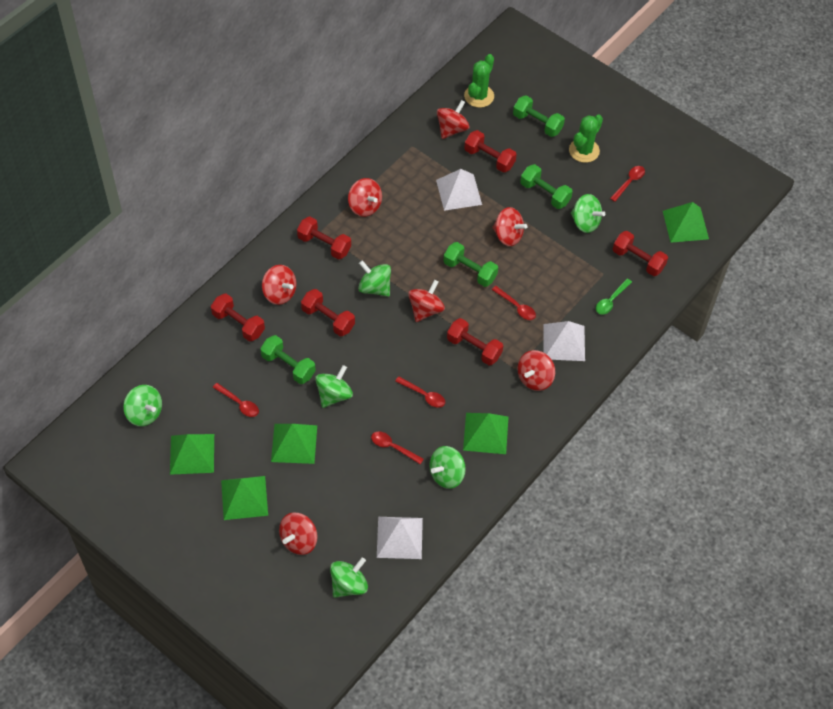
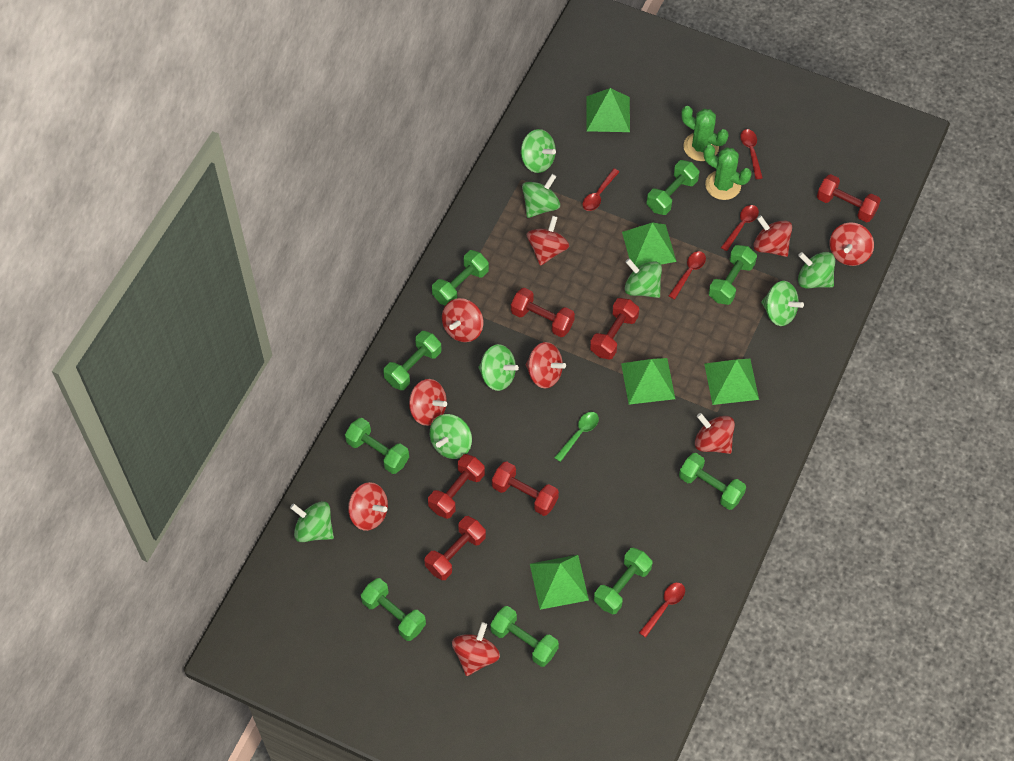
green dumbbell: 4 -> 9
green spinning top: 6 -> 8
red spinning top: 7 -> 9
white pyramid: 3 -> 0

